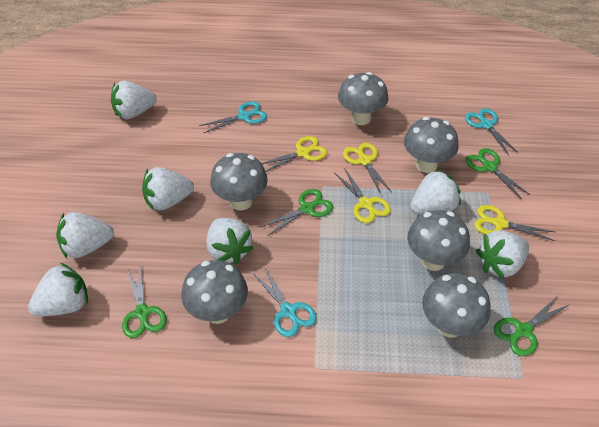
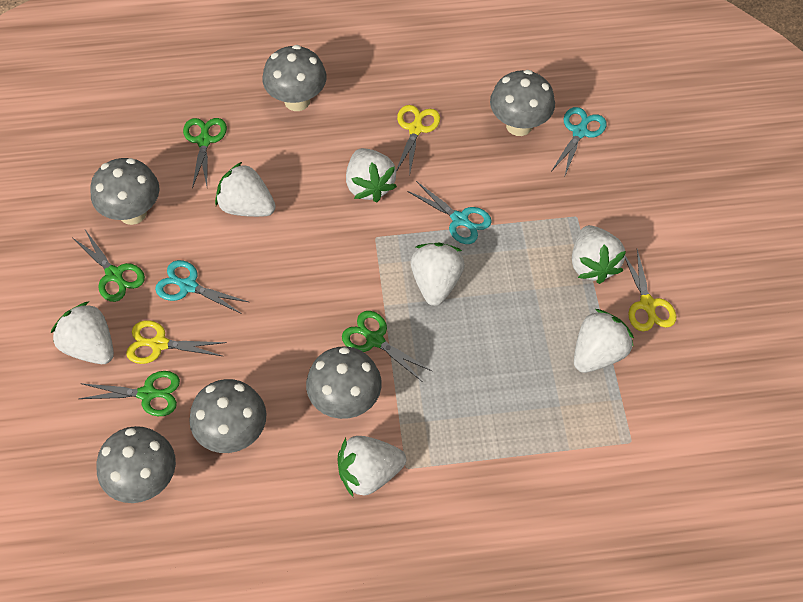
yellow scissors: 4 -> 3

